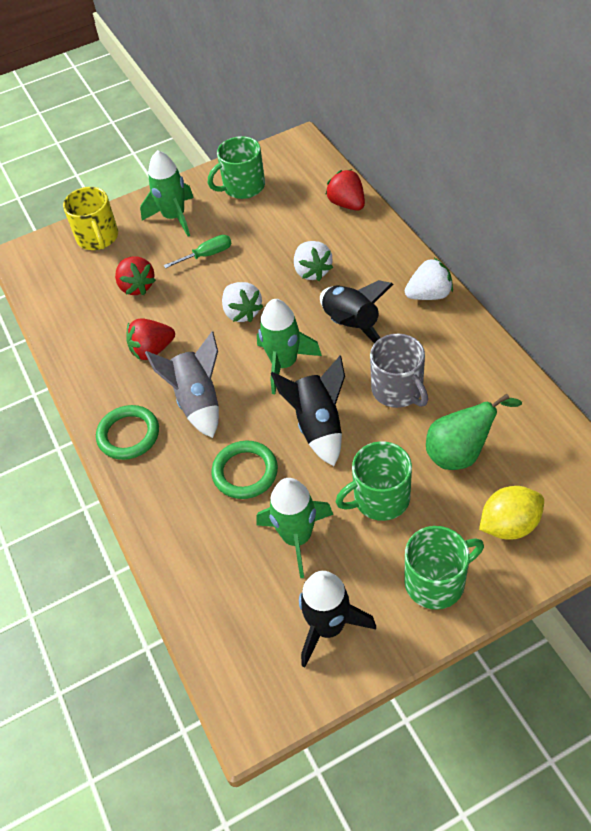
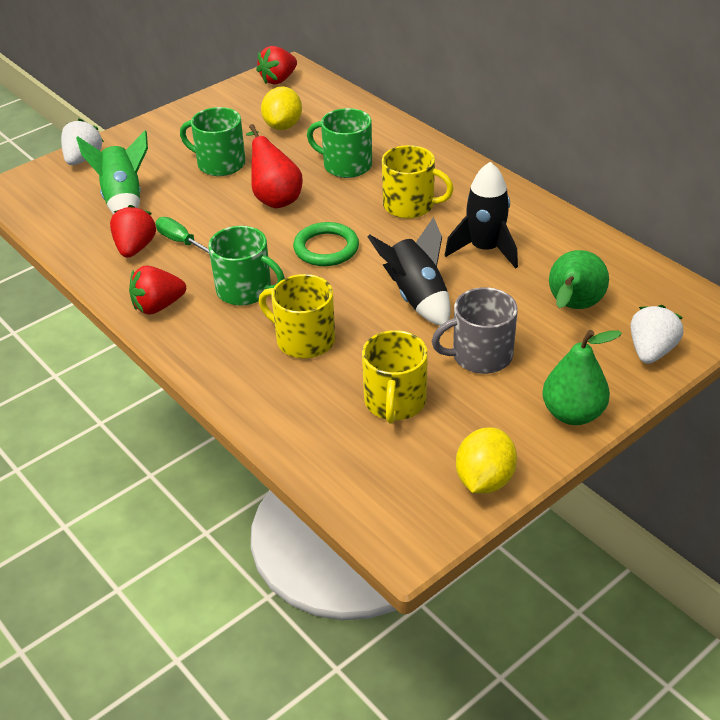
black rocket: 3 -> 2
green pear: 1 -> 2
green ring: 2 -> 1
green rocket: 3 -> 1
grey rocket: 1 -> 0
red pear: 0 -> 1
white strawberry: 3 -> 2
yellow lemon: 1 -> 2
yellow mug: 1 -> 3

